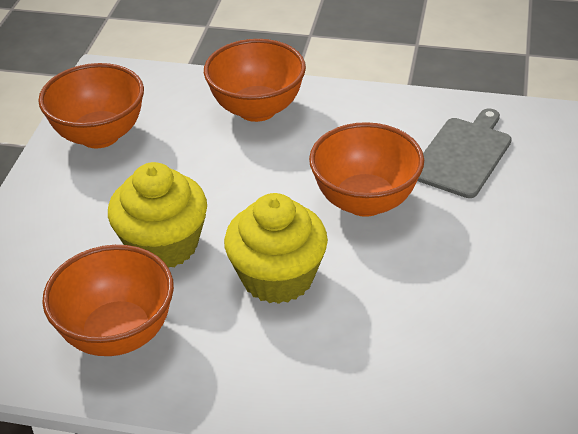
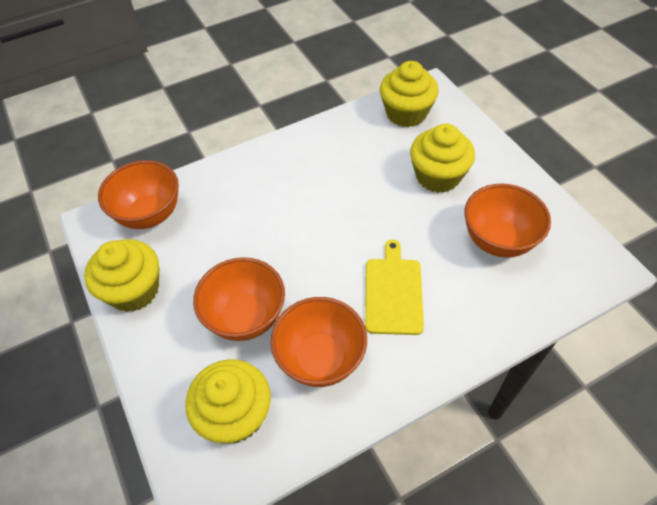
grey cutting board: 1 -> 0
yellow cupcake: 2 -> 4
yellow cutting board: 0 -> 1

